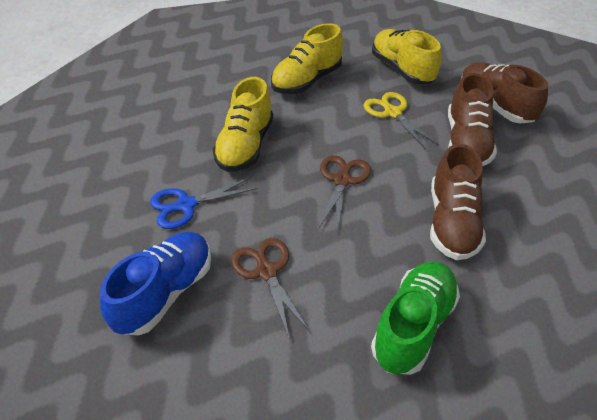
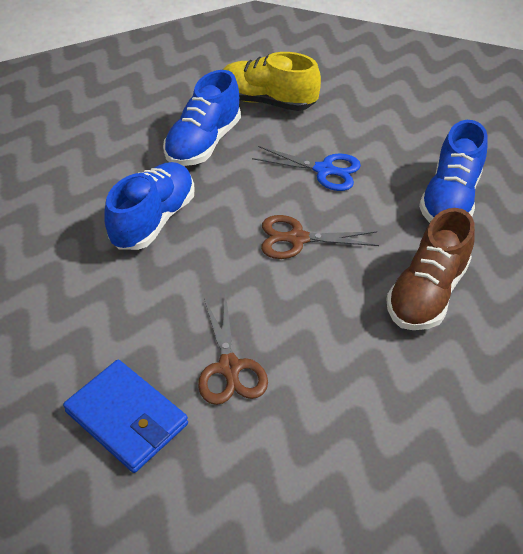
blue shoe: 1 -> 3
blue wallet: 0 -> 1
brown shoe: 3 -> 1
green shoe: 1 -> 0
yellow scissors: 1 -> 0
yellow shoe: 3 -> 1

